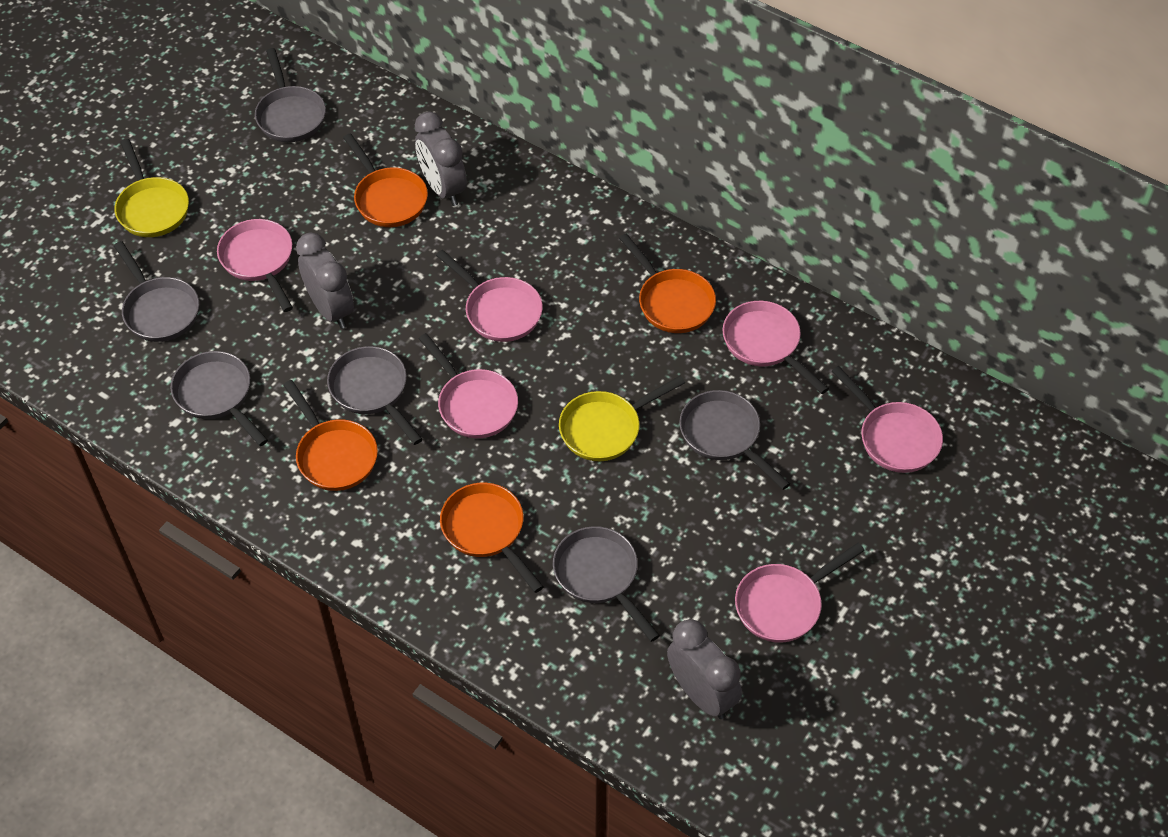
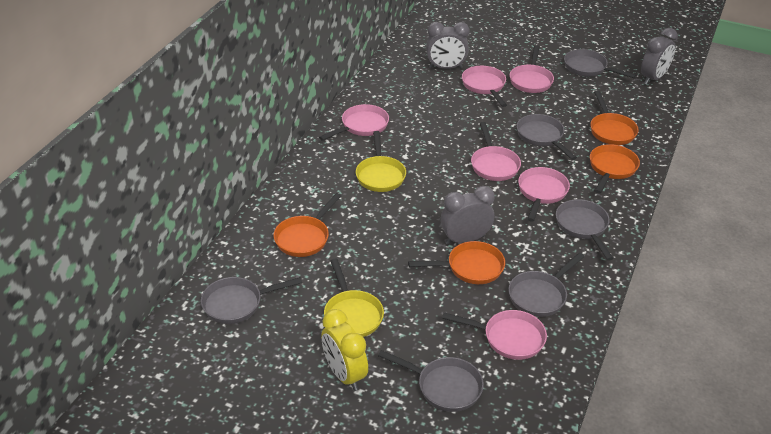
yellow clock: 0 -> 1

